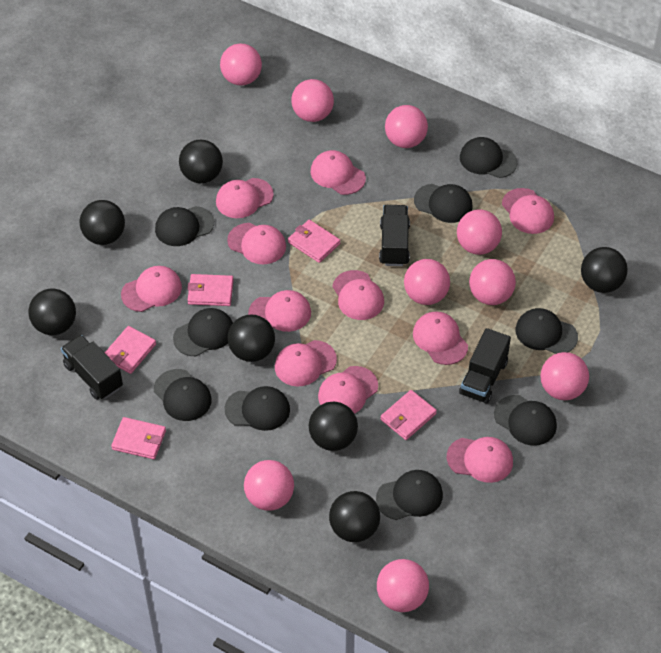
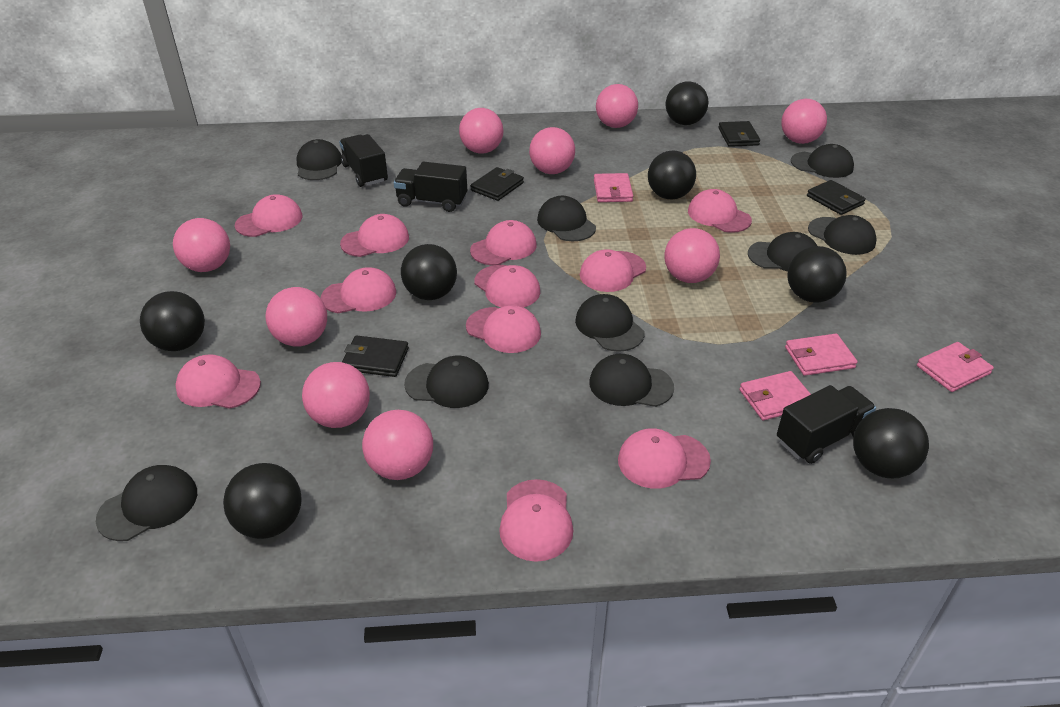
black wallet: 0 -> 4
pink wallet: 5 -> 4

